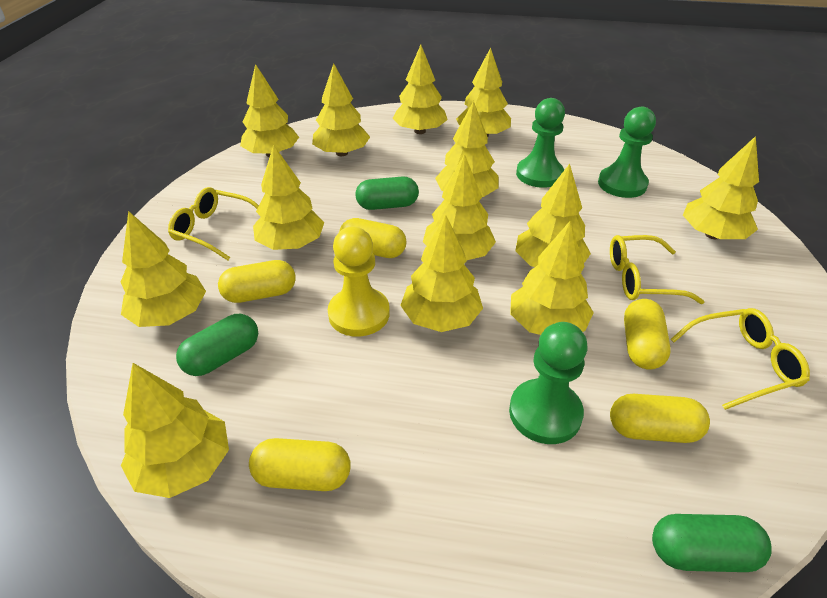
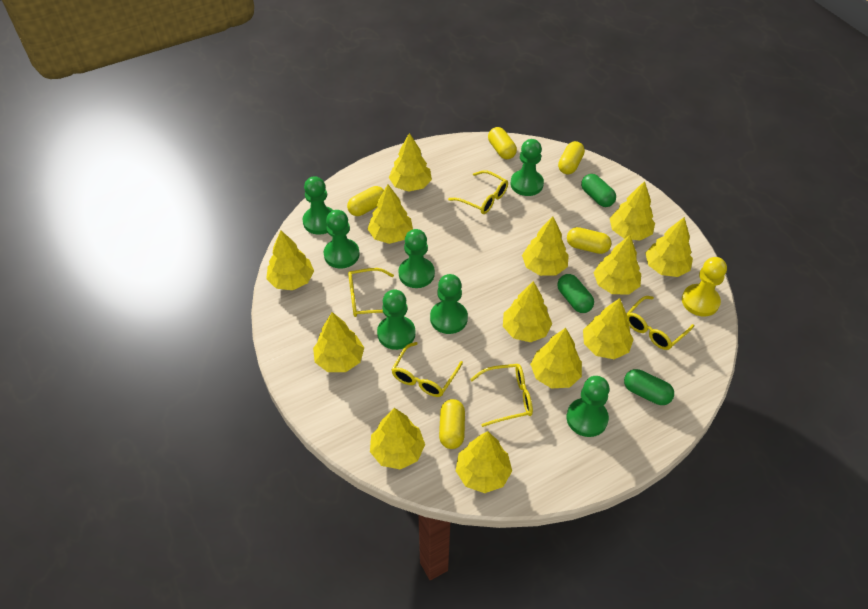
green pawn: 3 -> 7
yellow glasses: 3 -> 5

